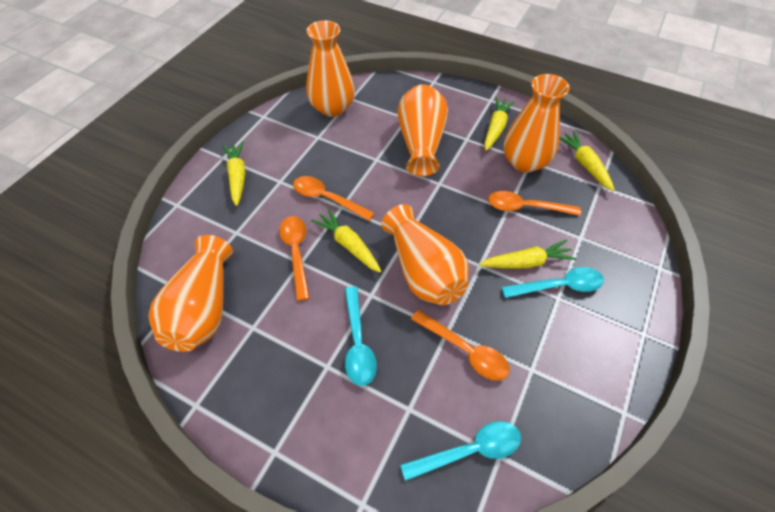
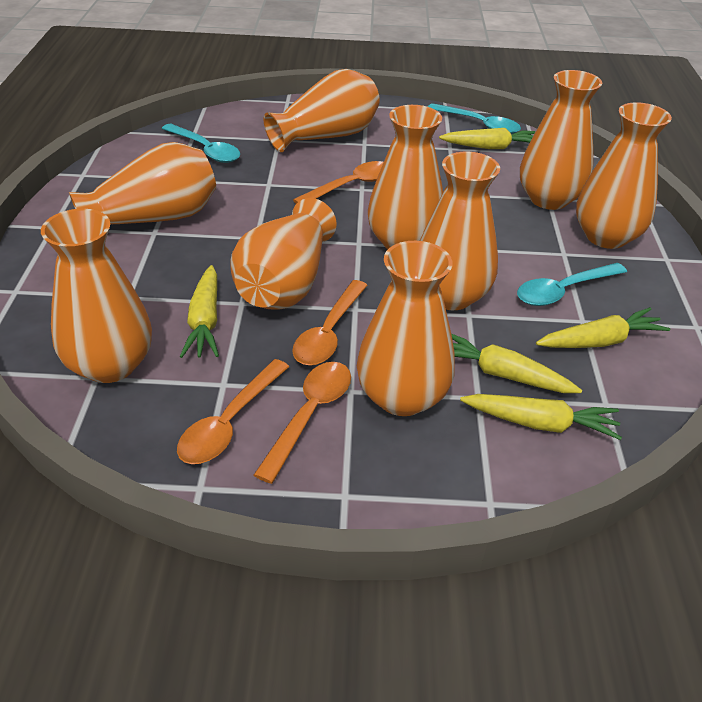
orange vase: 5 -> 9

